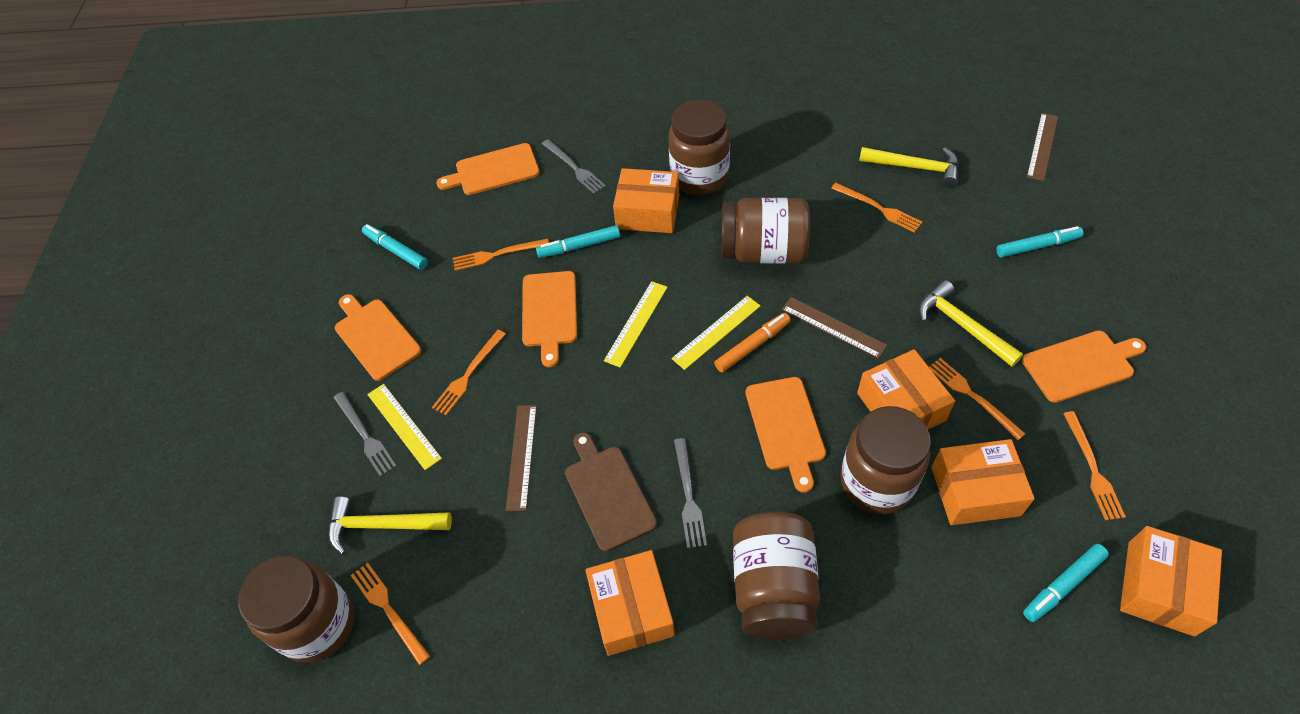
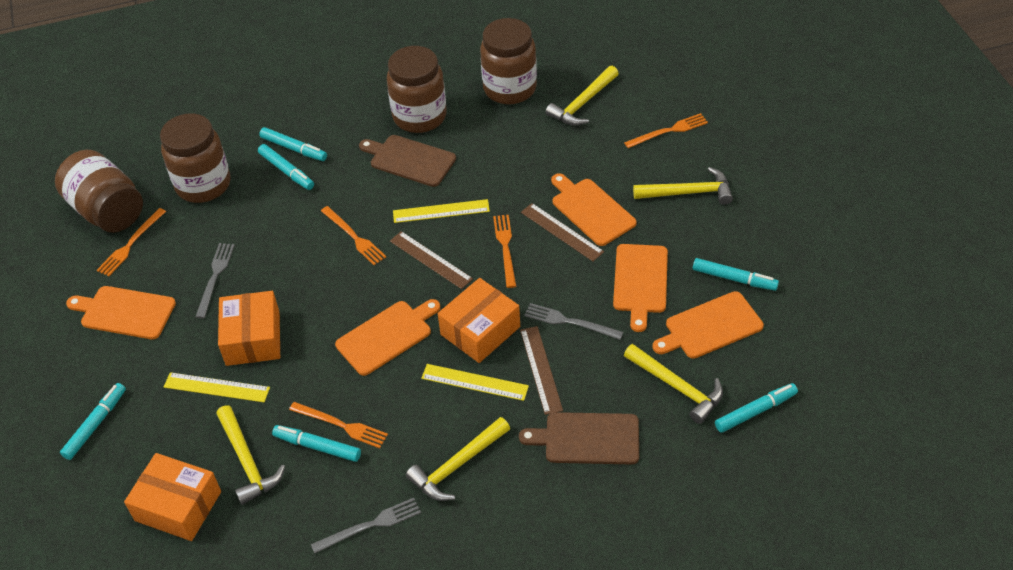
brown cutting board: 1 -> 2
brown jar: 5 -> 4
orange box: 5 -> 3
orange fork: 6 -> 5
orange marker: 1 -> 0
turquoise marker: 4 -> 6
yellow hammer: 3 -> 5

